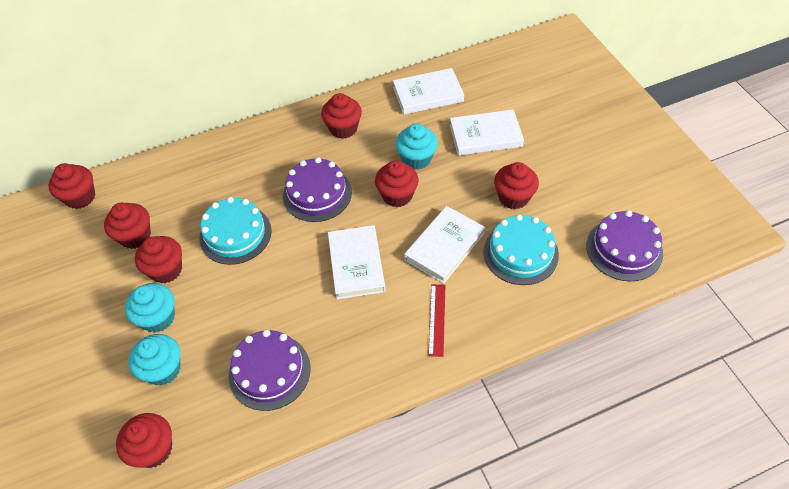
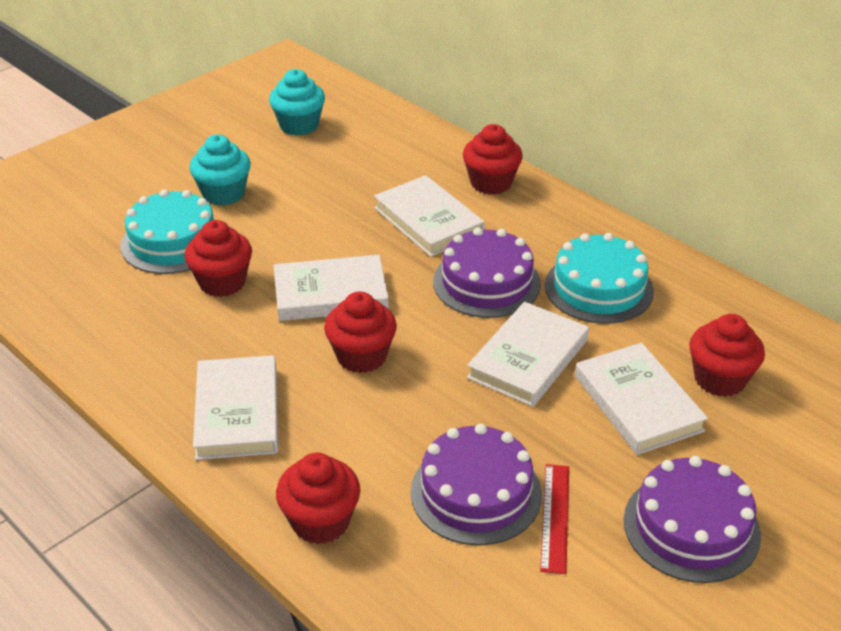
red cupcake: 7 -> 5
turquoise cupcake: 3 -> 2
white book: 4 -> 5

